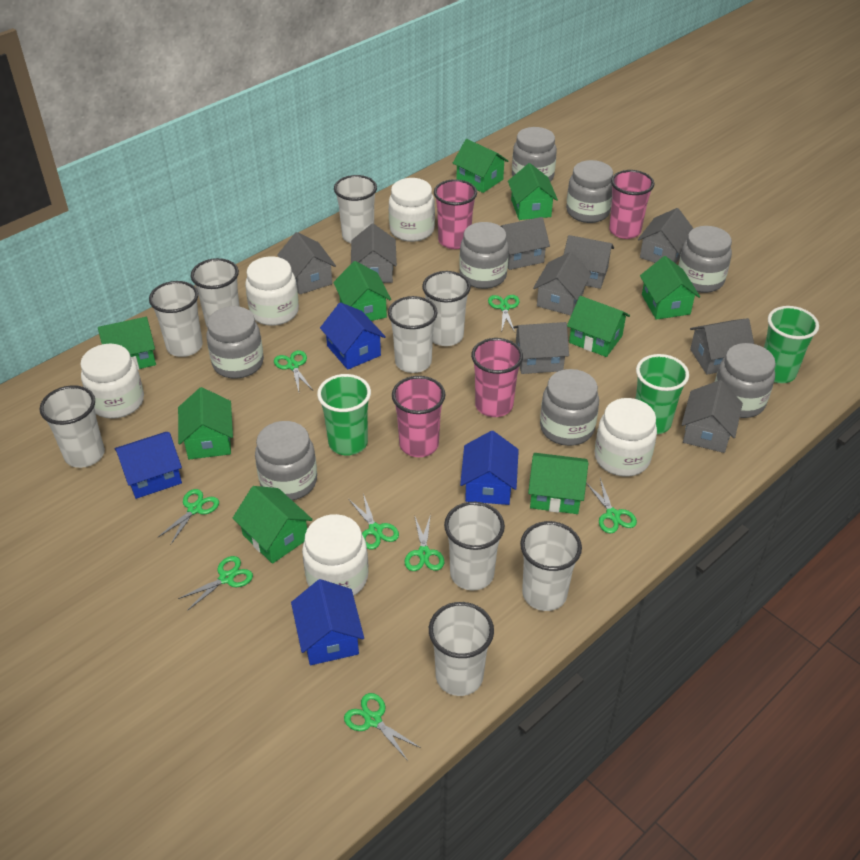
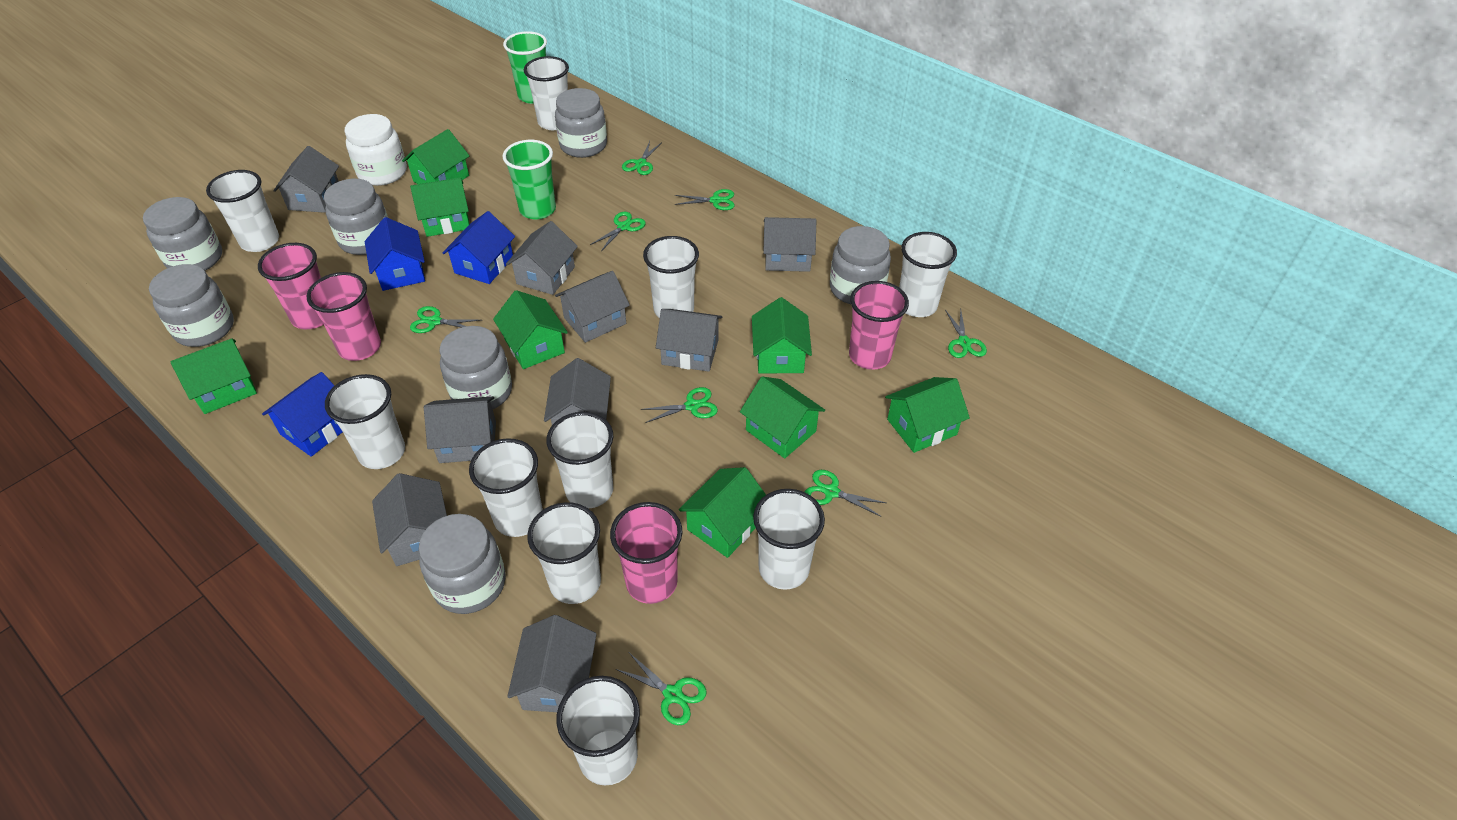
blue house: 4 -> 3
green cup: 3 -> 2
green house: 9 -> 8
grey jar: 8 -> 7
white cup: 9 -> 10
white jar: 5 -> 1

